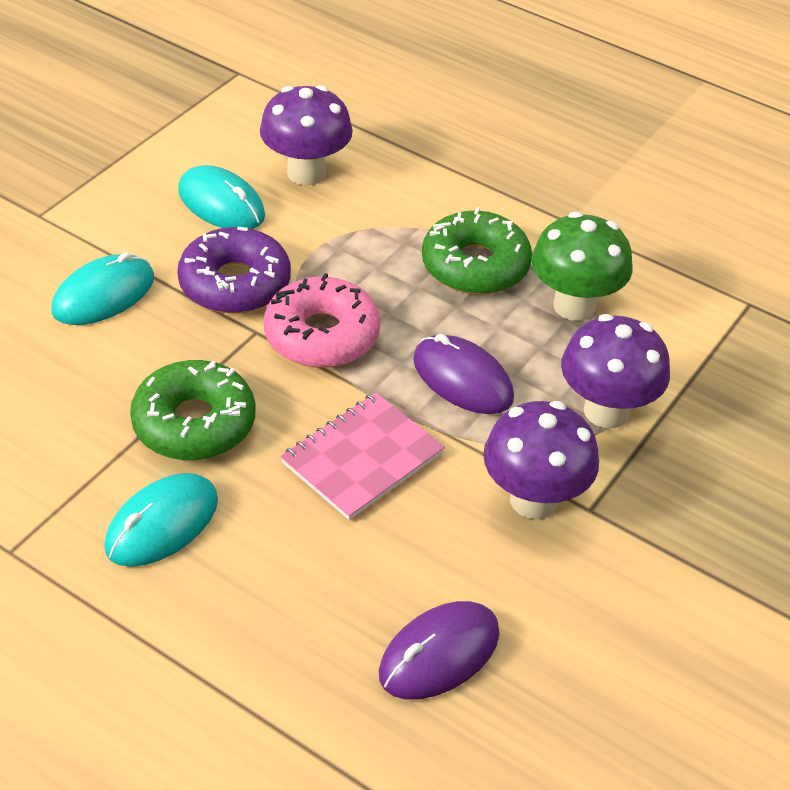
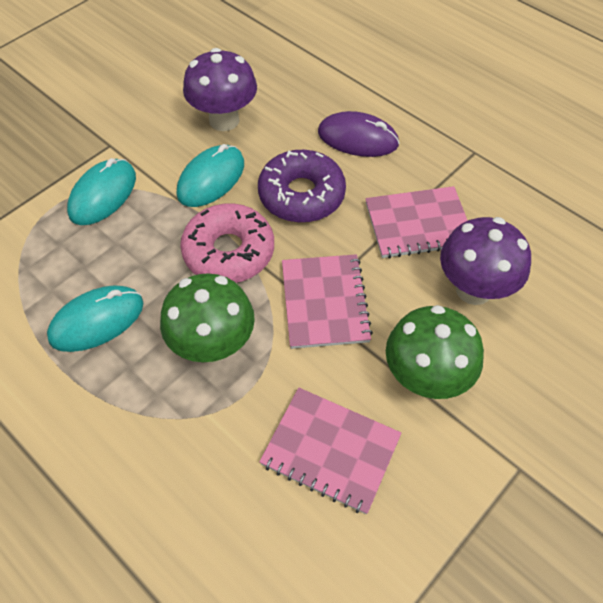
green donut: 2 -> 0
green mushroom: 1 -> 2
pink notebook: 1 -> 3
purple mouse: 2 -> 1
purple mushroom: 3 -> 2

